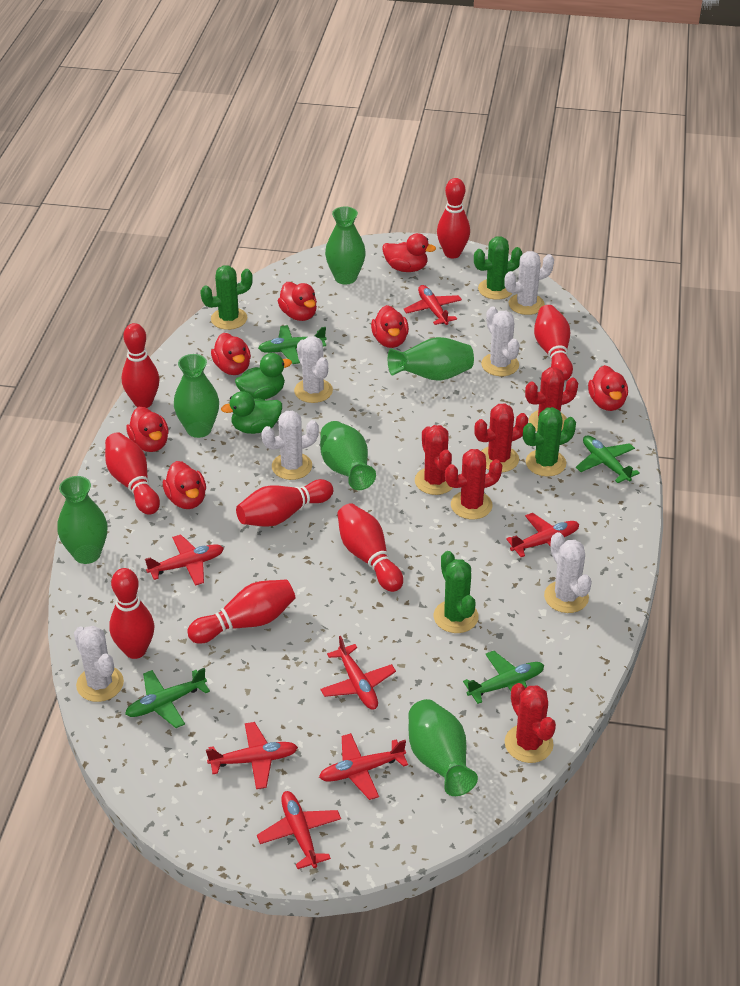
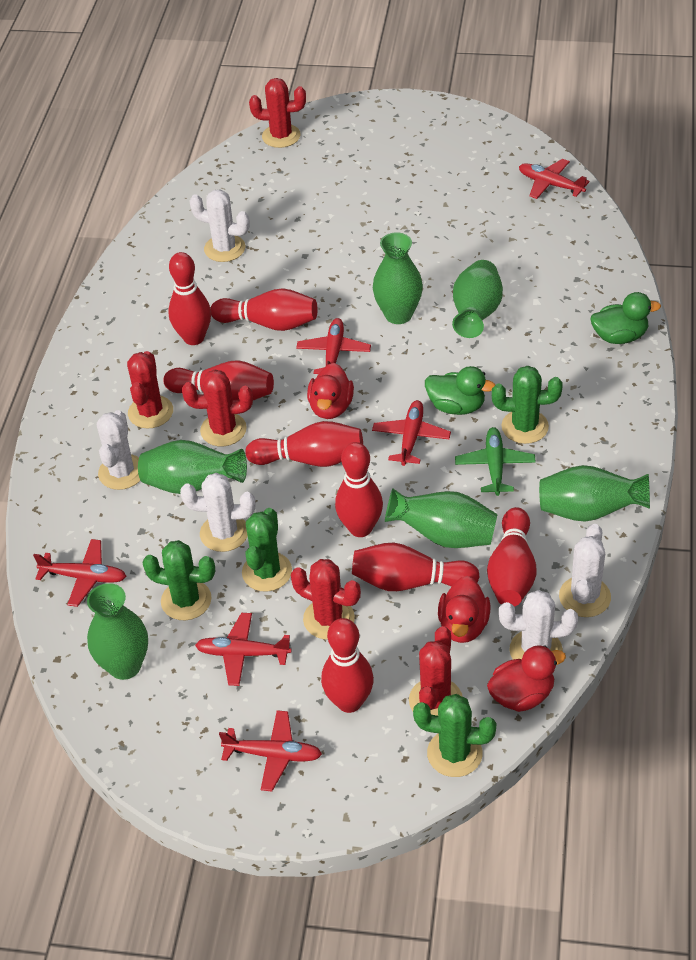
green plane: 4 -> 1
red duck: 7 -> 3
red plane: 7 -> 6
white cactus: 6 -> 5

